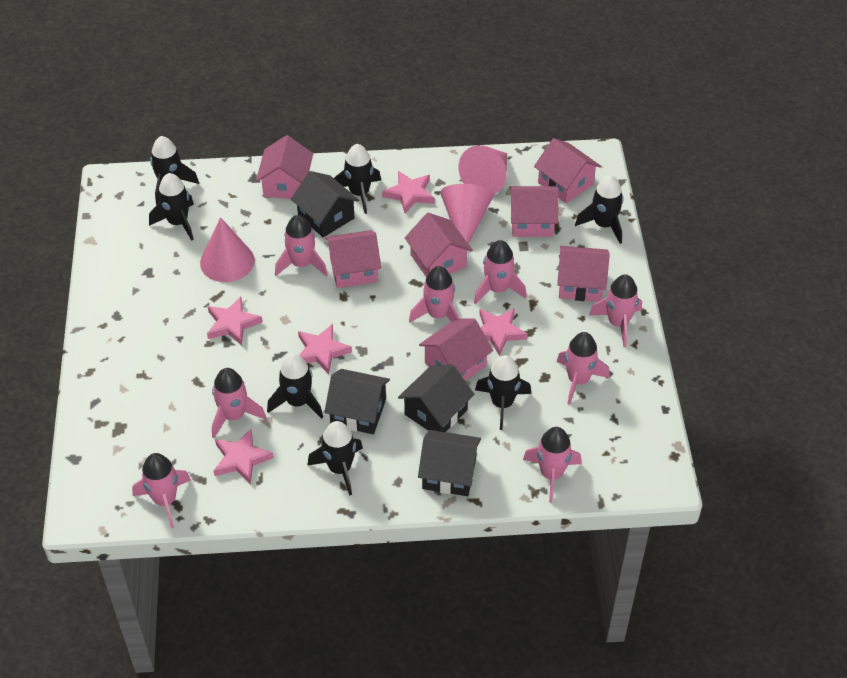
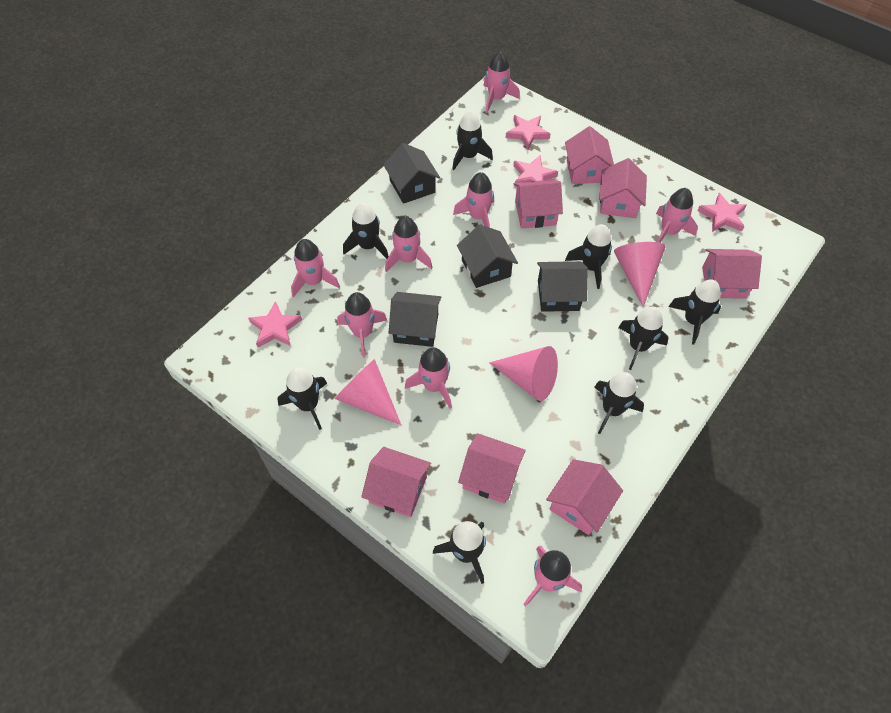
black rocket: 7 -> 8
pink star: 5 -> 4

